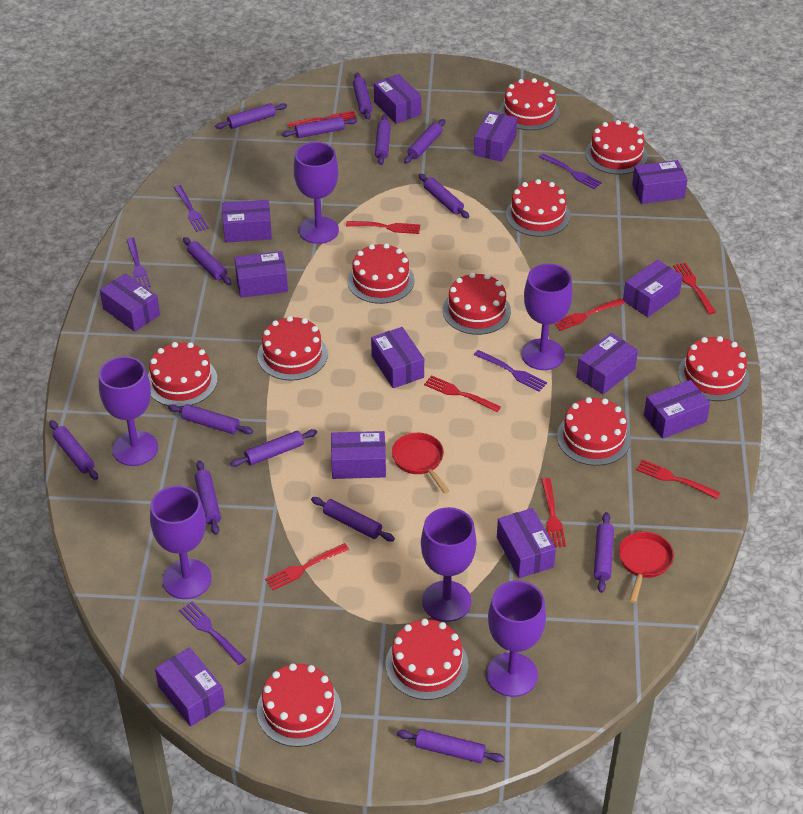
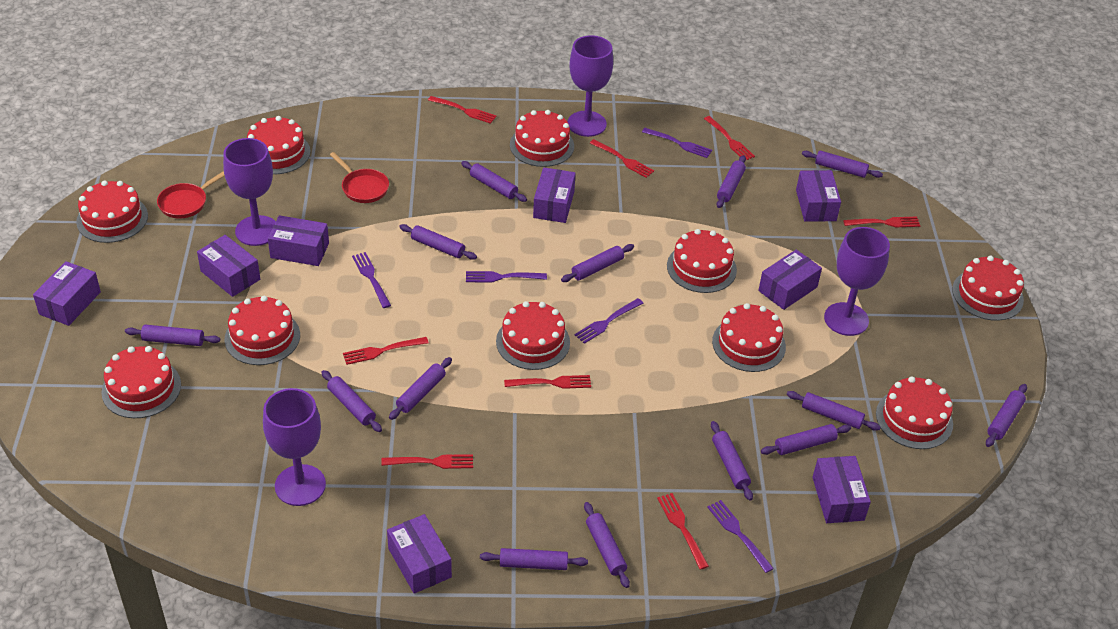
purple box: 13 -> 8
purple goblet: 6 -> 4
red cake: 11 -> 10

